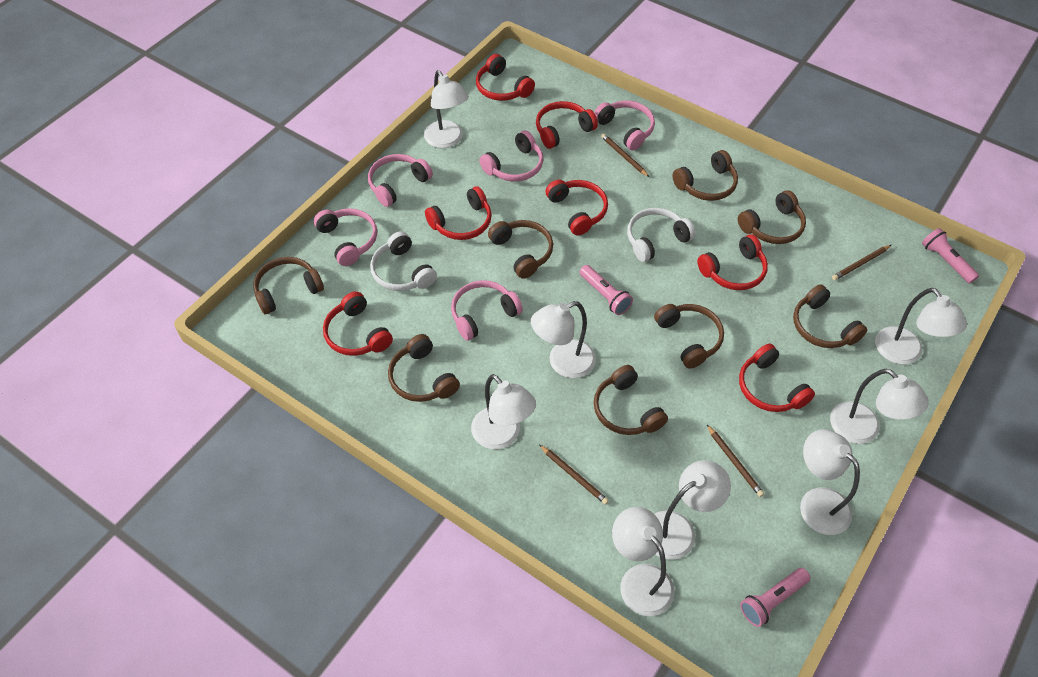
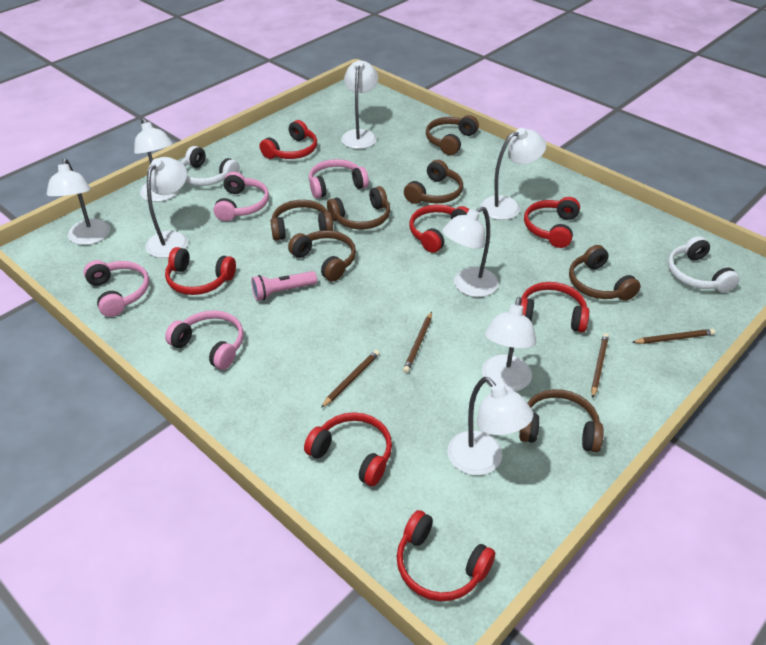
brown headphones: 8 -> 7
pink flashlight: 3 -> 1
pink headphones: 5 -> 4

